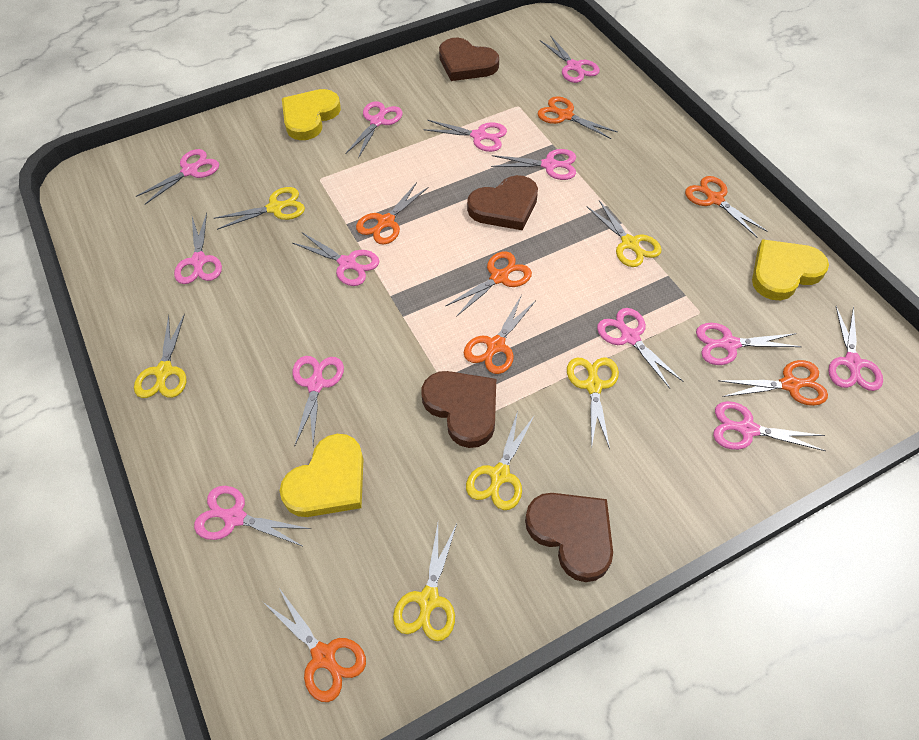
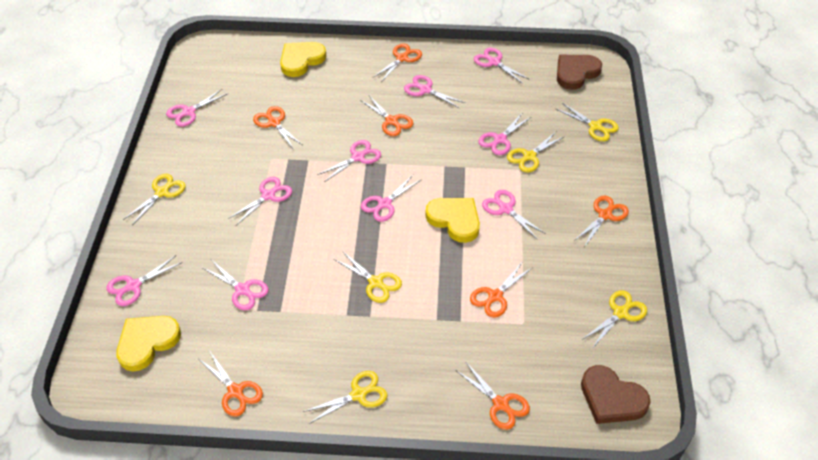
brown heart: 4 -> 2
pink scissors: 13 -> 10

